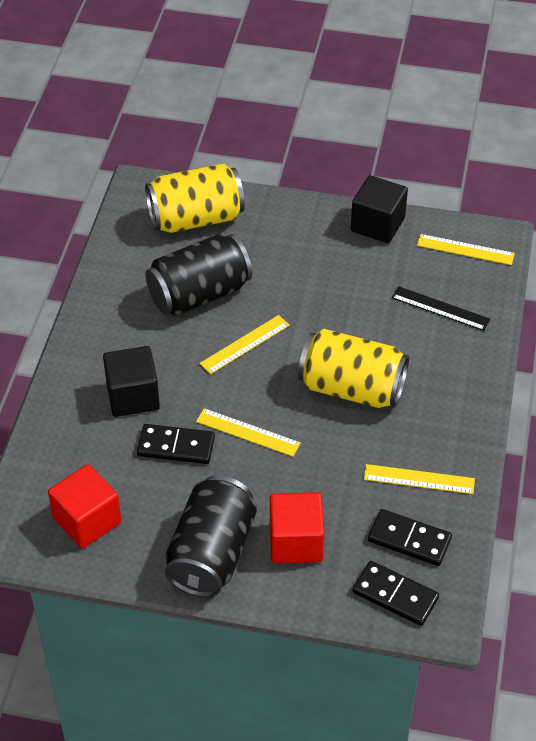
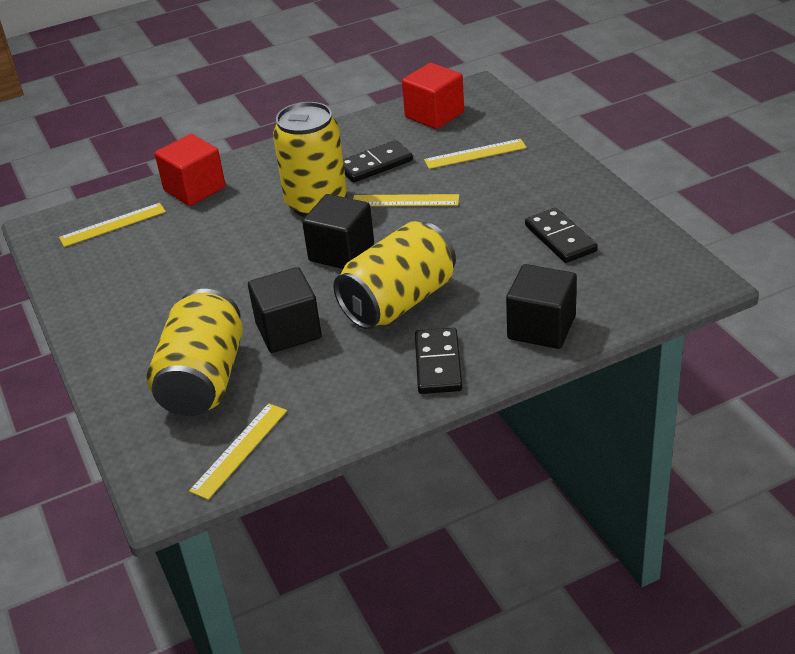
black can: 2 -> 0
black cube: 2 -> 3
black ruler: 1 -> 0
yellow can: 2 -> 3

